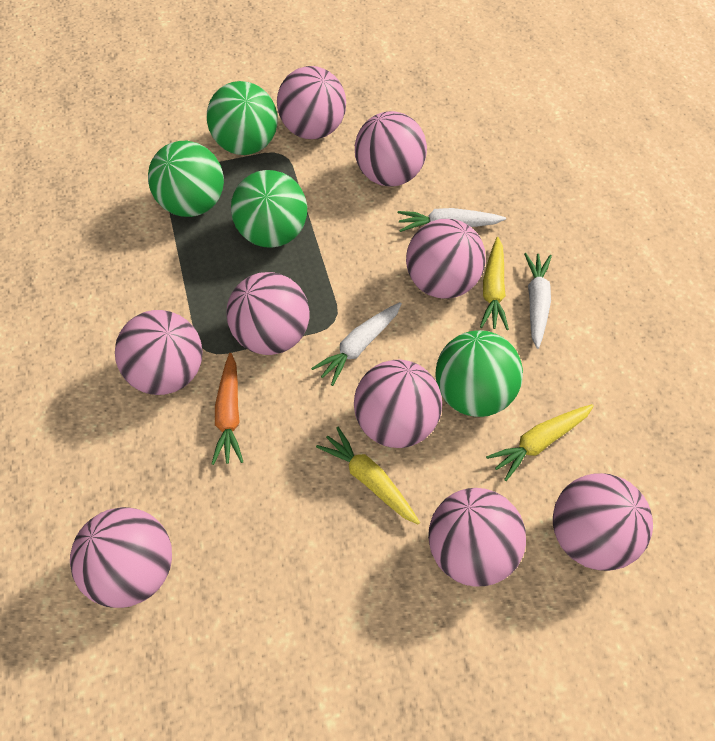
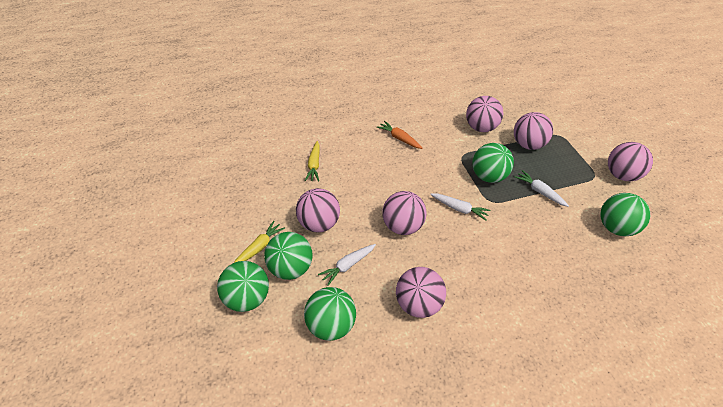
green ball: 4 -> 5
pink ball: 9 -> 6
yellow carrot: 3 -> 2

